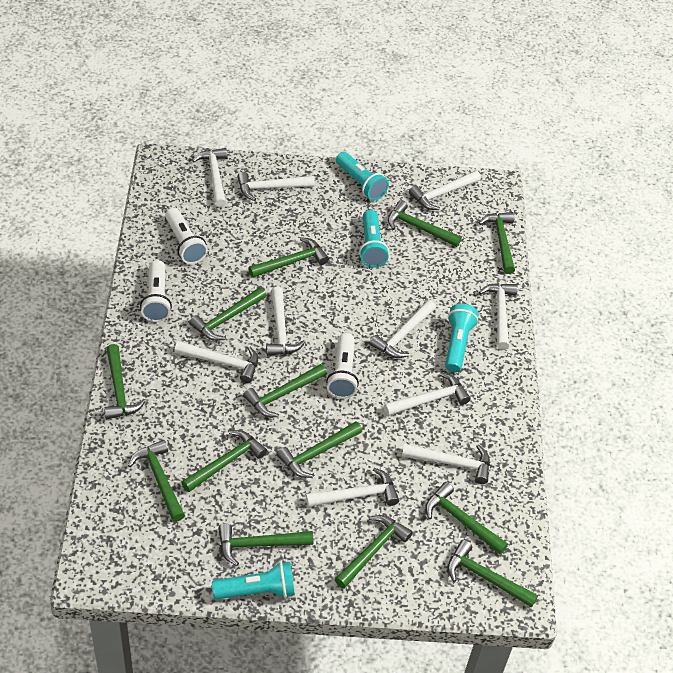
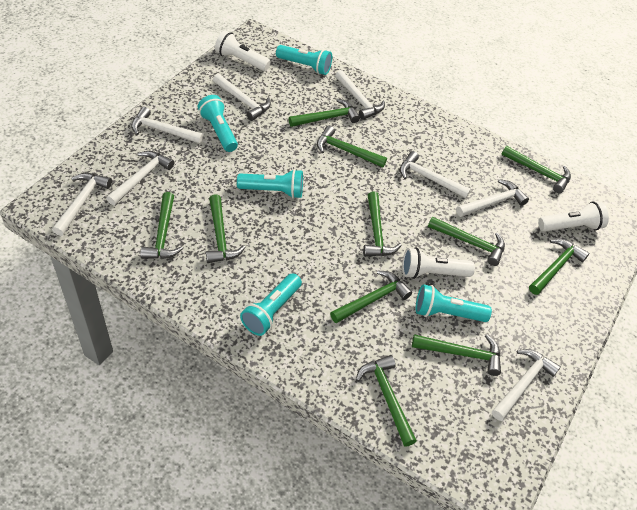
green hammer: 13 -> 11
turquoise flashlight: 4 -> 5
white hammer: 10 -> 8

